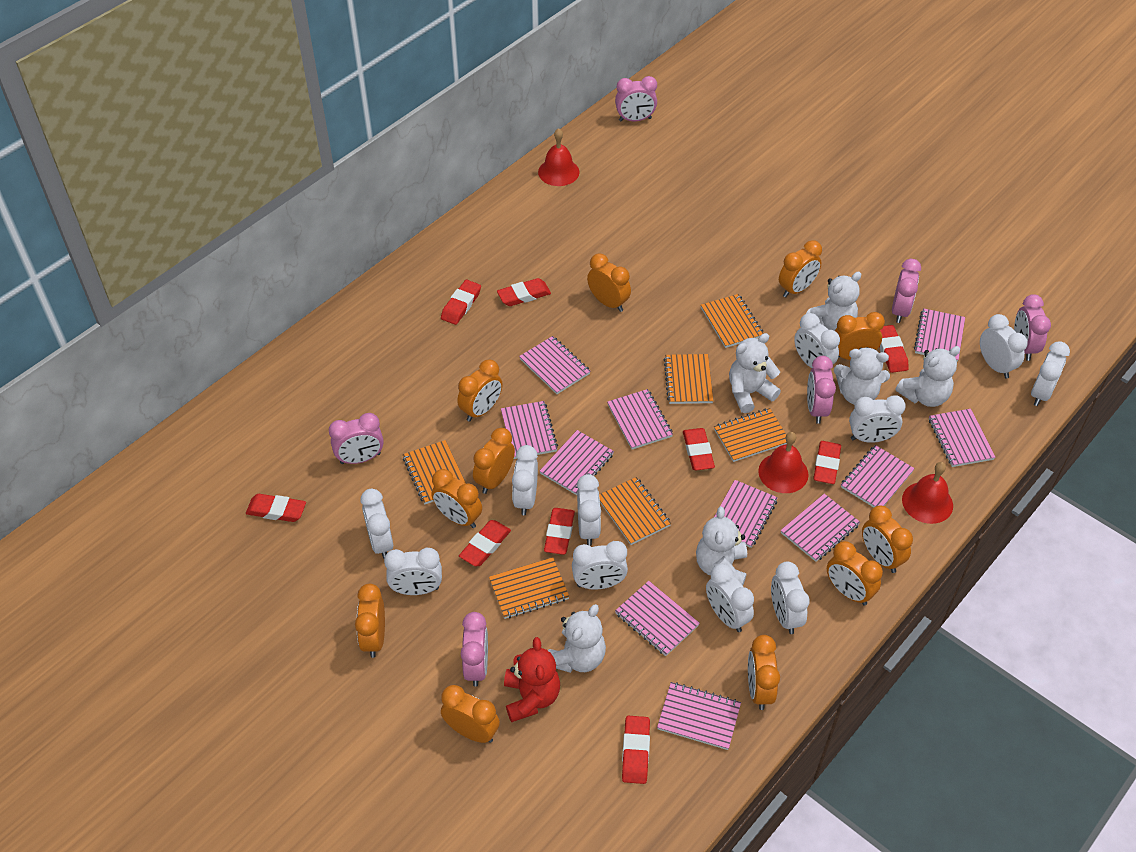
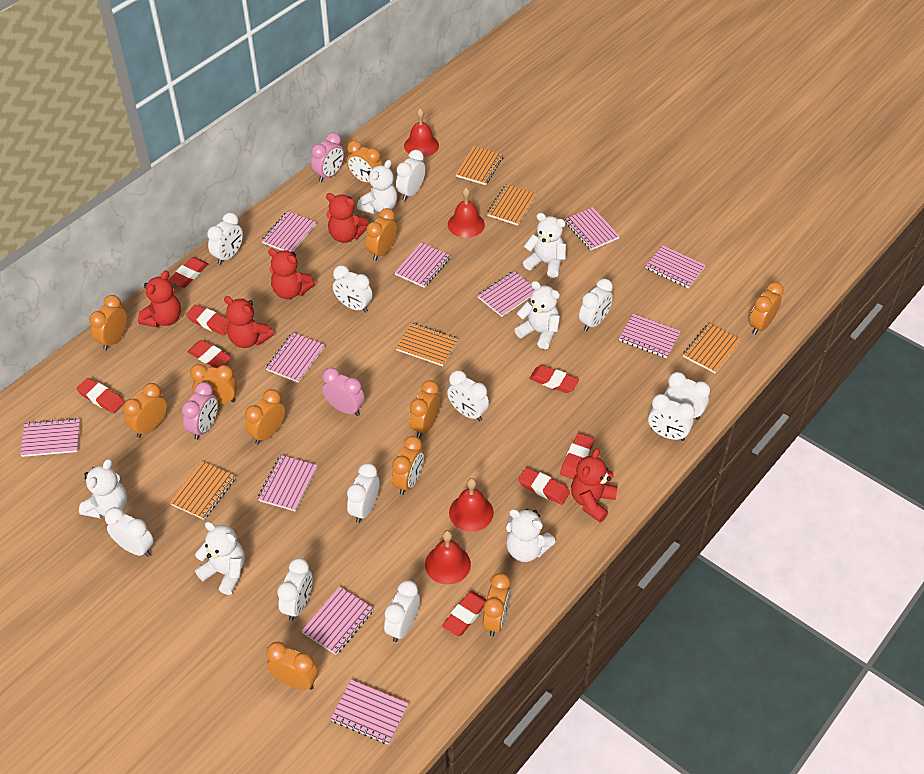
orange notebook: 6 -> 5
pink clock: 6 -> 3
red bell: 3 -> 4
red eraser: 9 -> 8
red teddy bear: 1 -> 5

